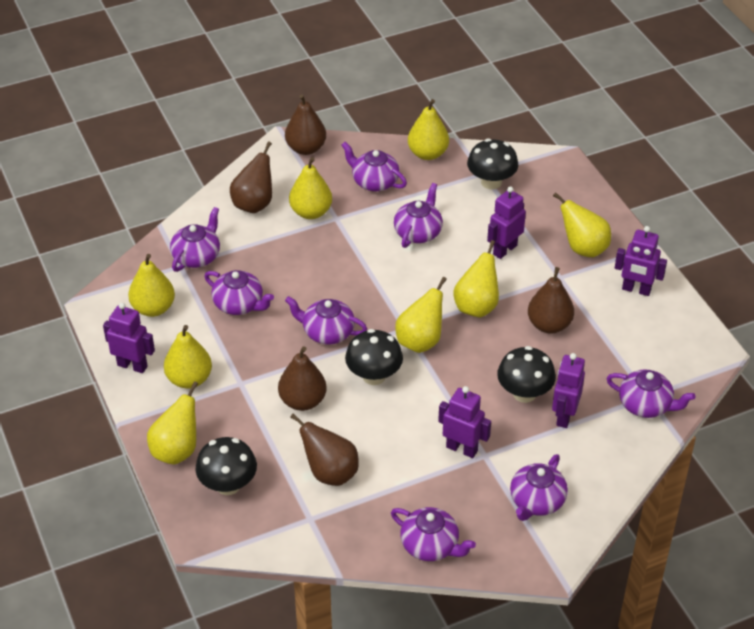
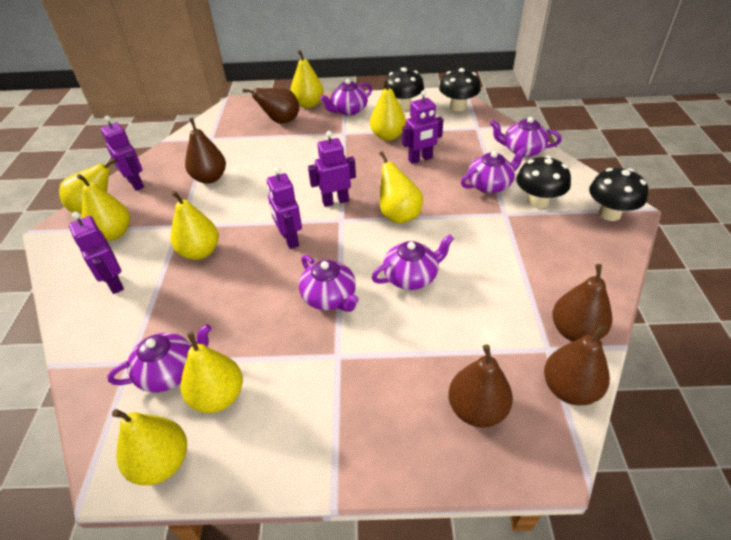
purple teapot: 8 -> 6

